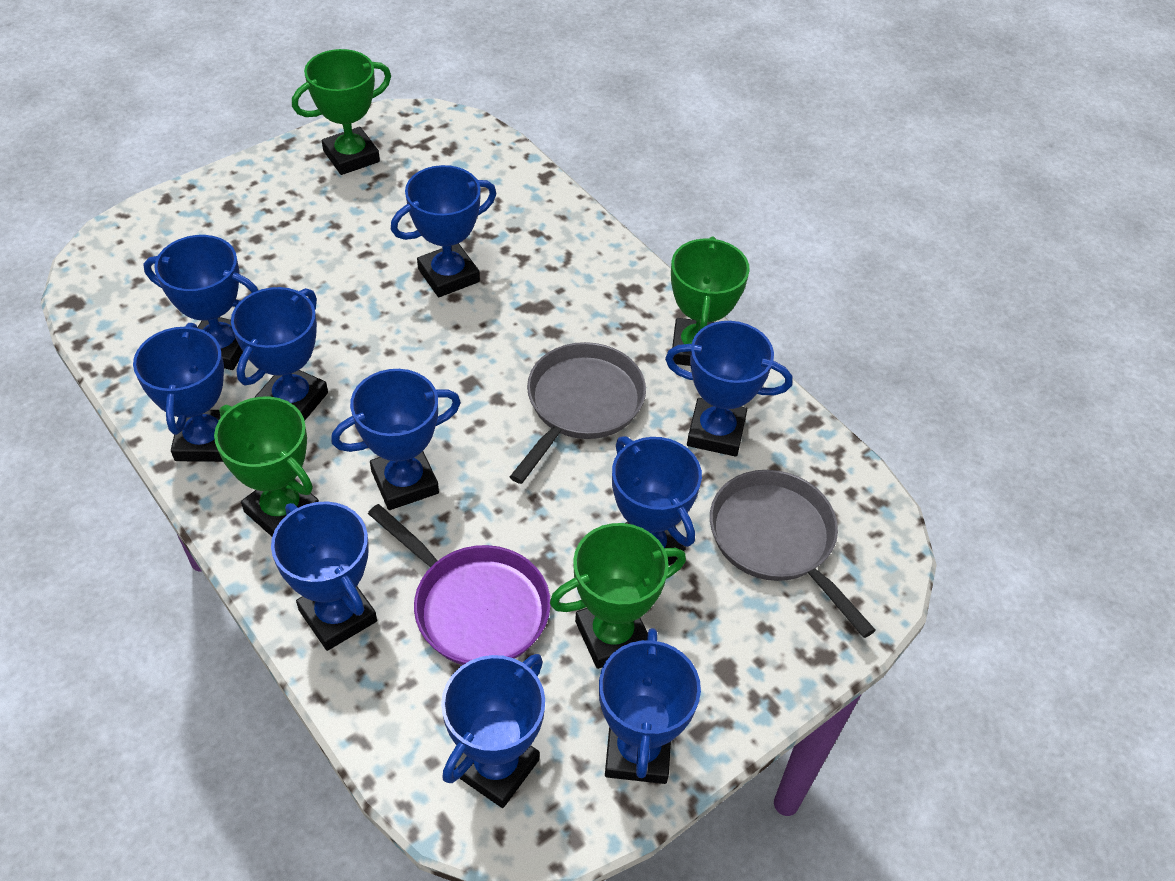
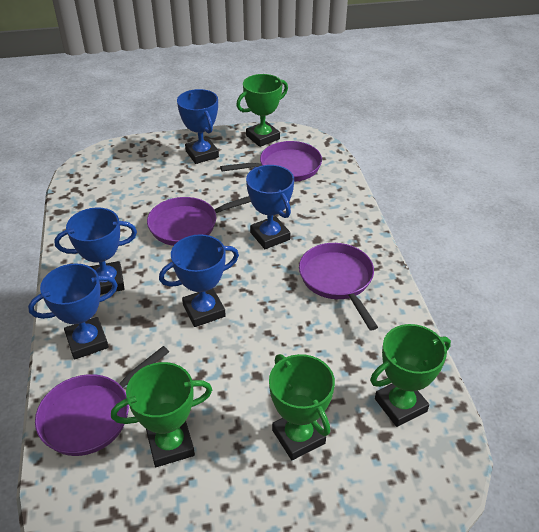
blue trophy: 10 -> 5
grey pan: 2 -> 0
purple pan: 1 -> 4

